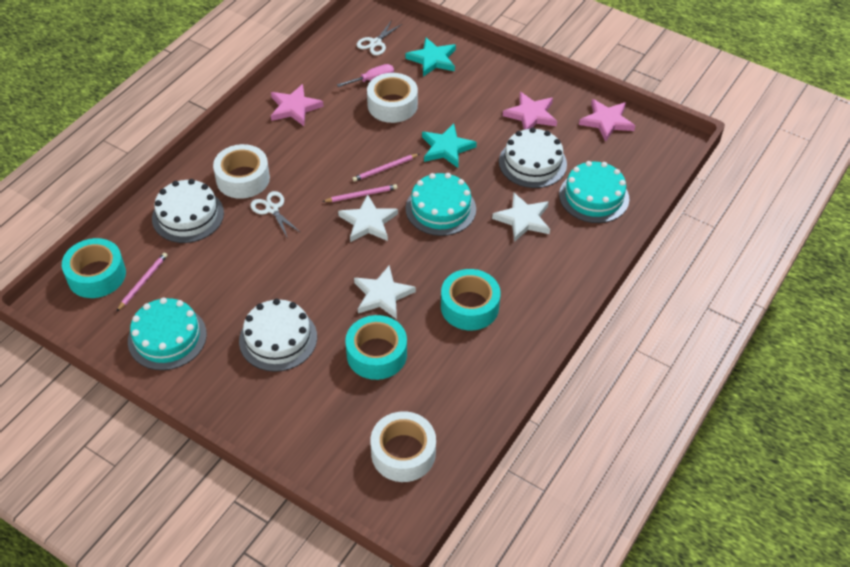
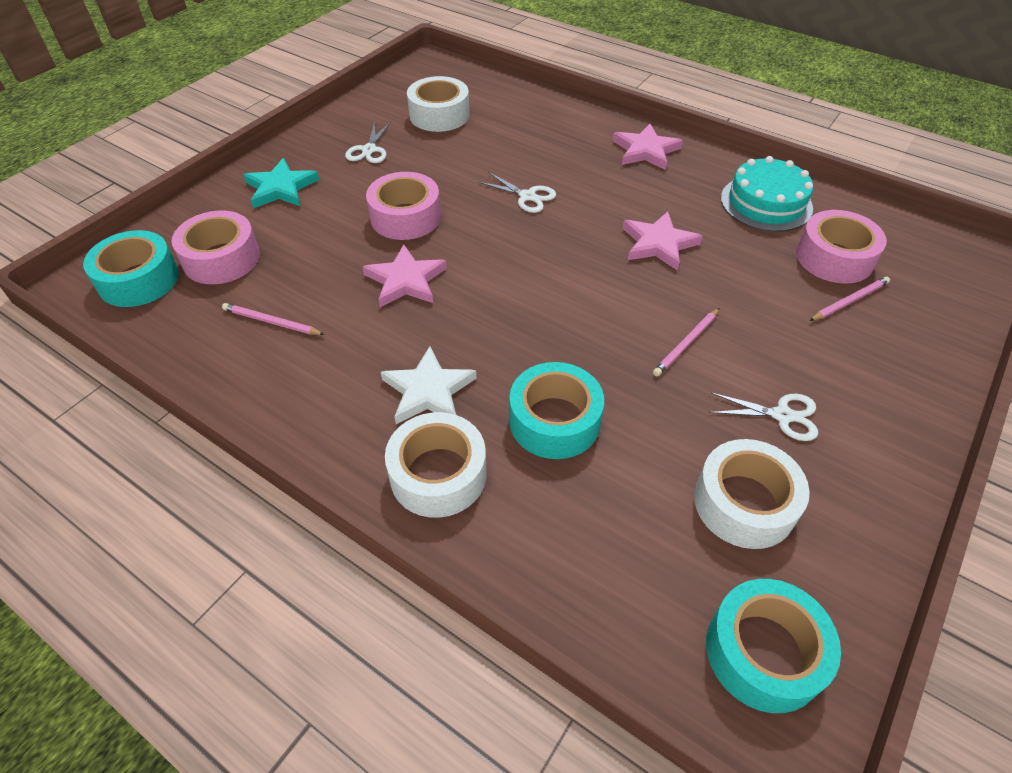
pink screwdriver: 1 -> 0
pink tape: 0 -> 3
turquoise cake: 3 -> 1
turquoise star: 2 -> 1
white cake: 3 -> 0
white scissors: 2 -> 3
white star: 3 -> 1

